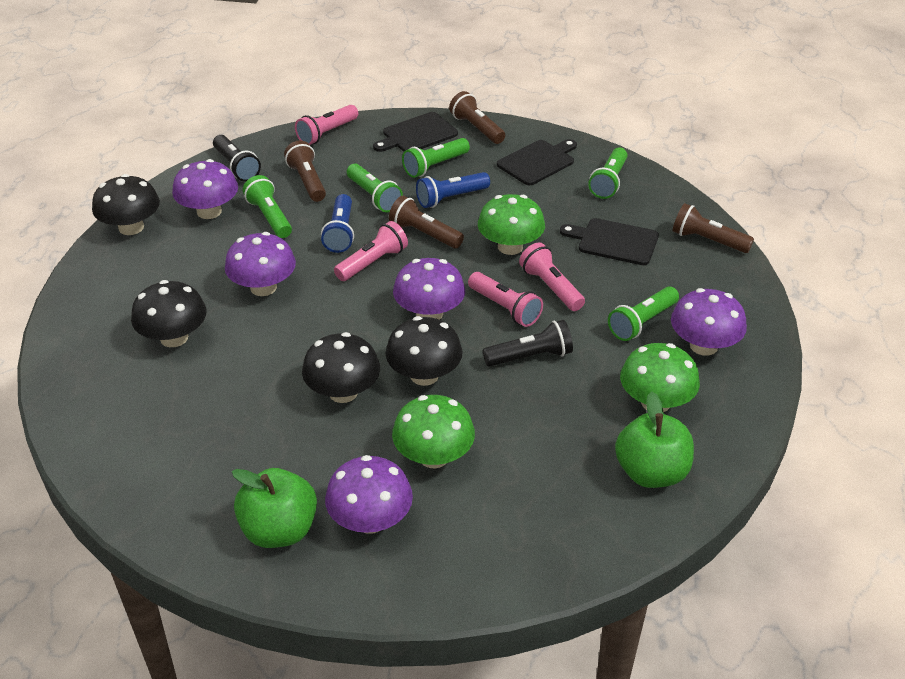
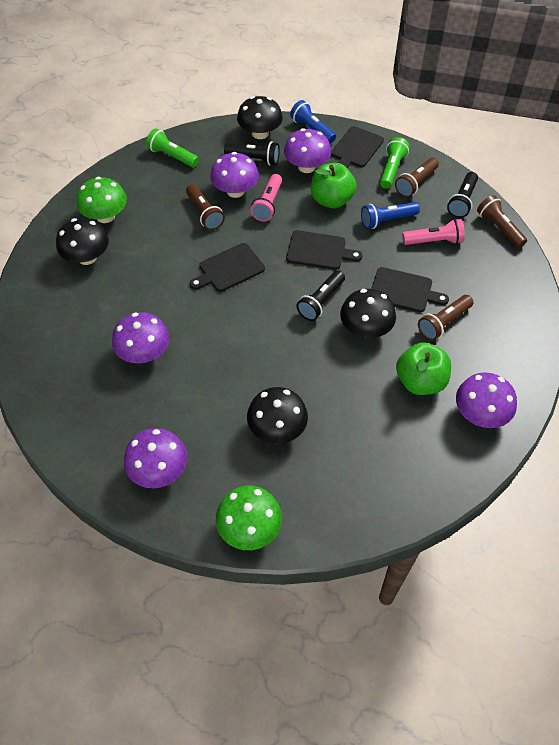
black cutting board: 3 -> 4
black flashlight: 2 -> 3
green flashlight: 5 -> 2
green mushroom: 3 -> 2
pink flashlight: 4 -> 2

